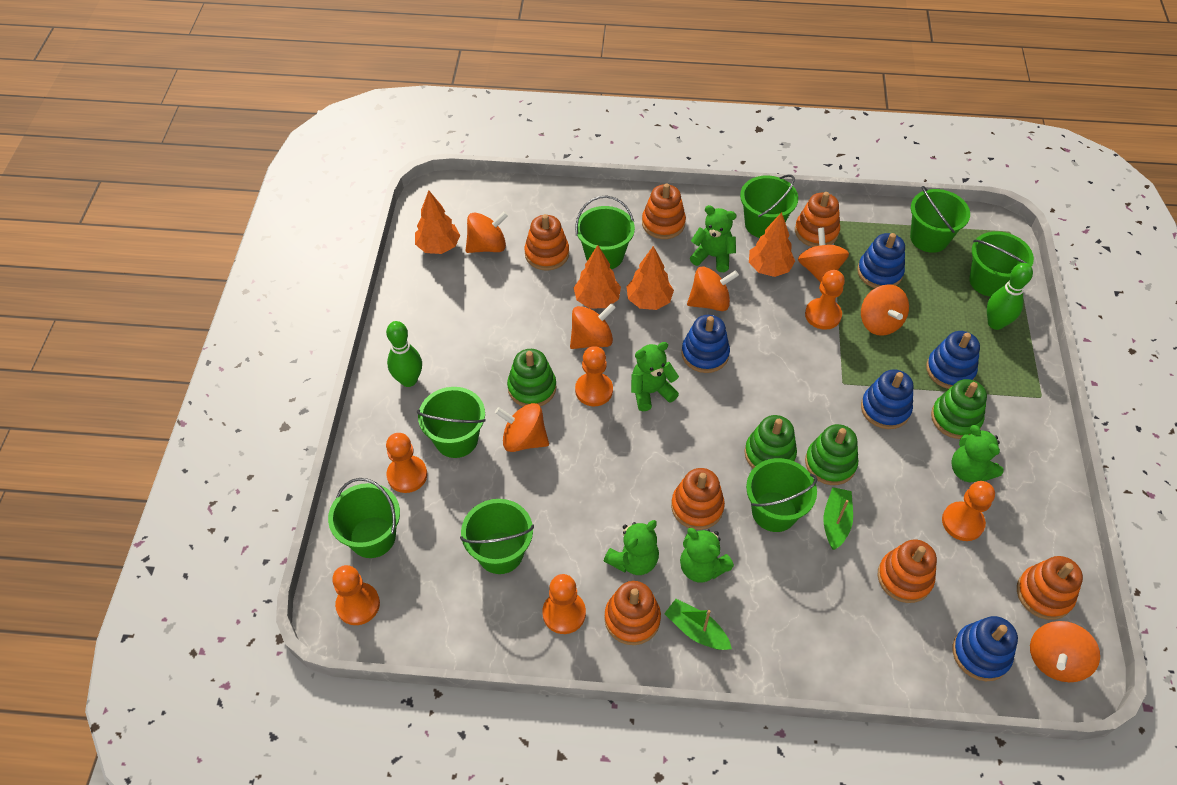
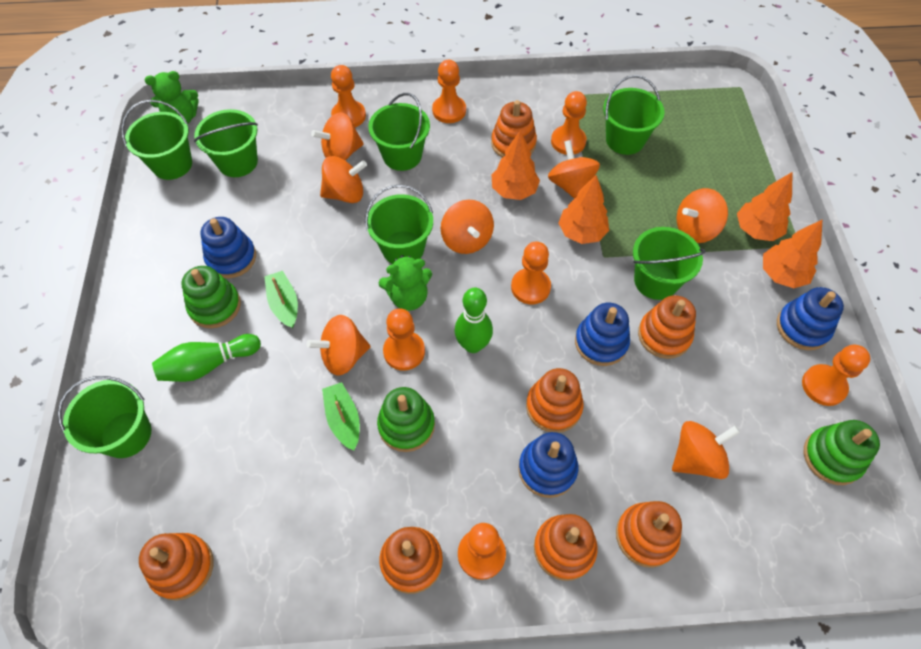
blue stacking toy: 5 -> 4
green bucket: 8 -> 7
green stacking toy: 4 -> 3
green teddy bear: 5 -> 2
orange pawn: 6 -> 7

